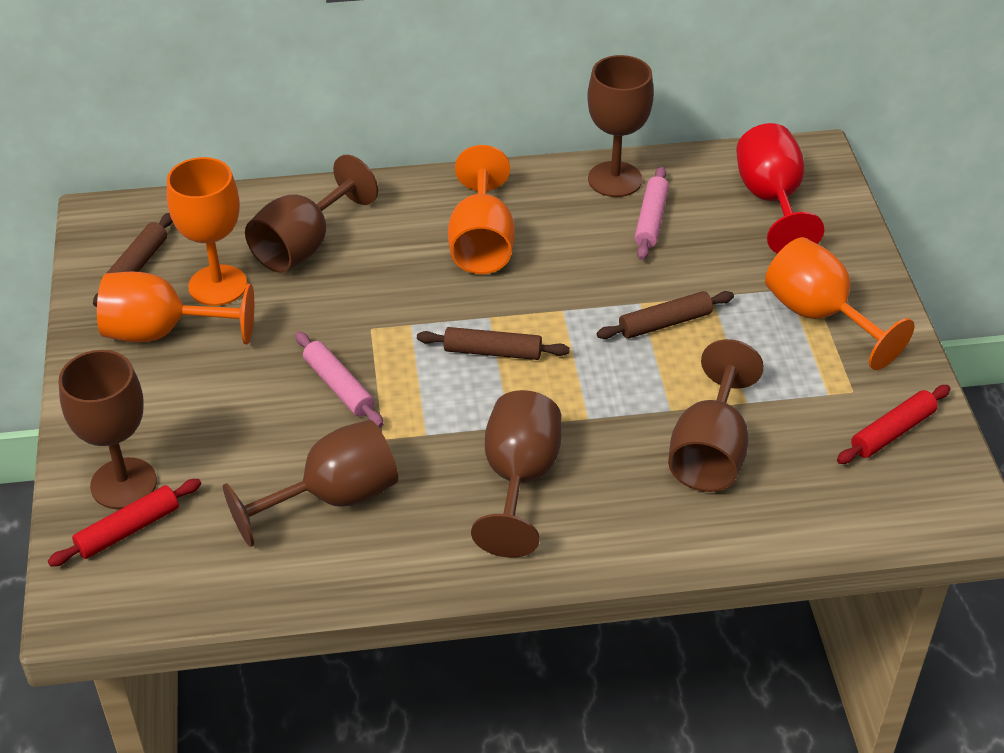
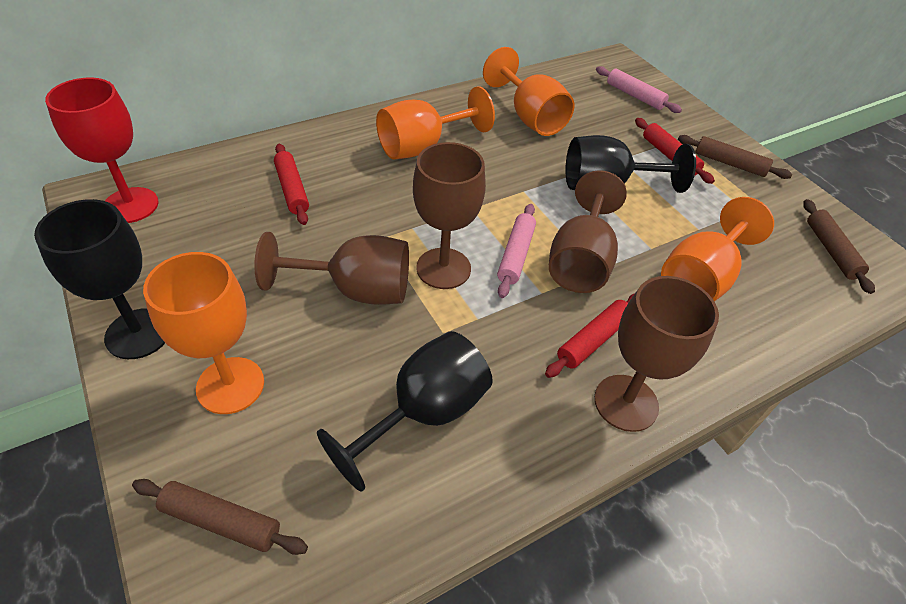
black goblet: 0 -> 3
brown goblet: 6 -> 4
red rolling pin: 2 -> 3

